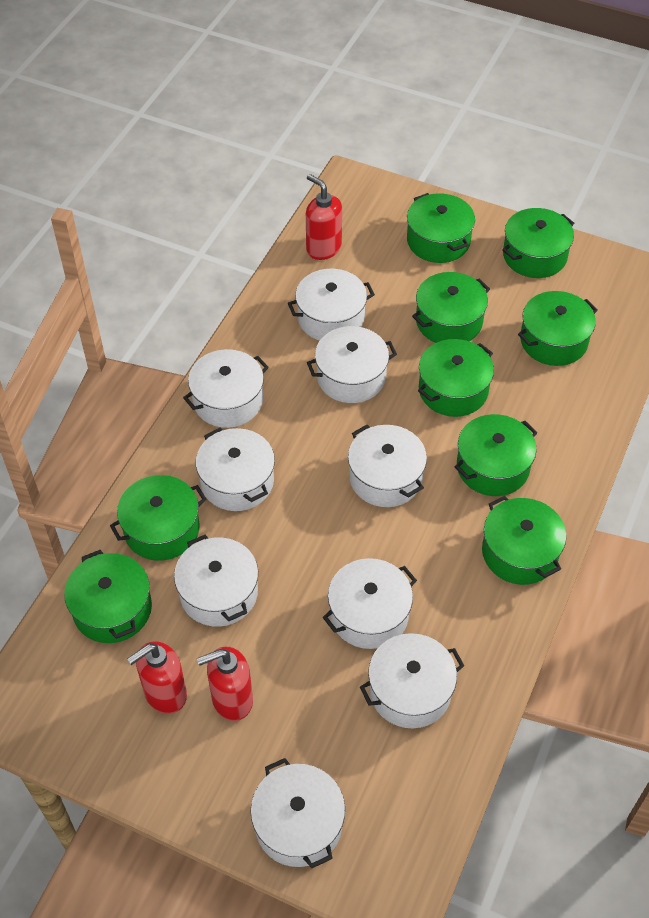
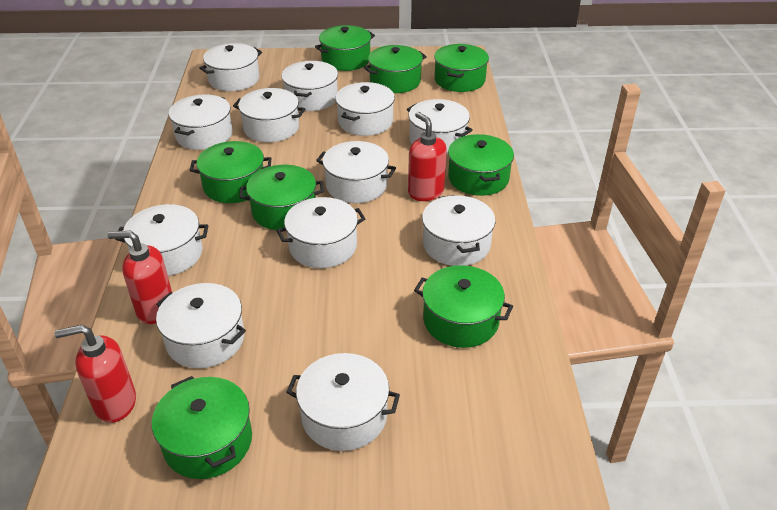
green pot: 9 -> 8
white pot: 9 -> 12

